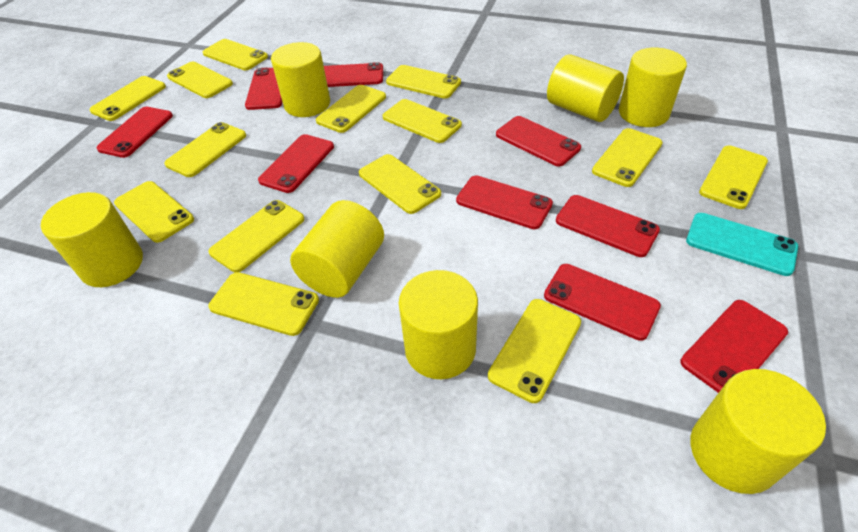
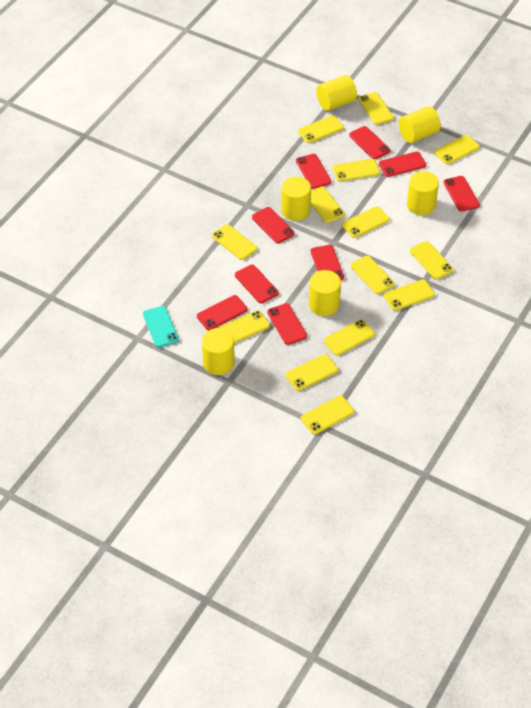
yellow cylinder: 7 -> 6

